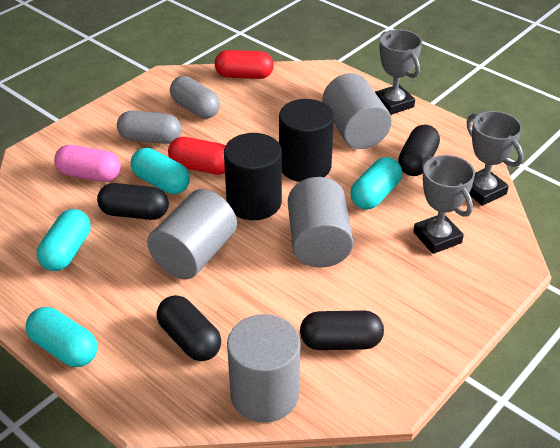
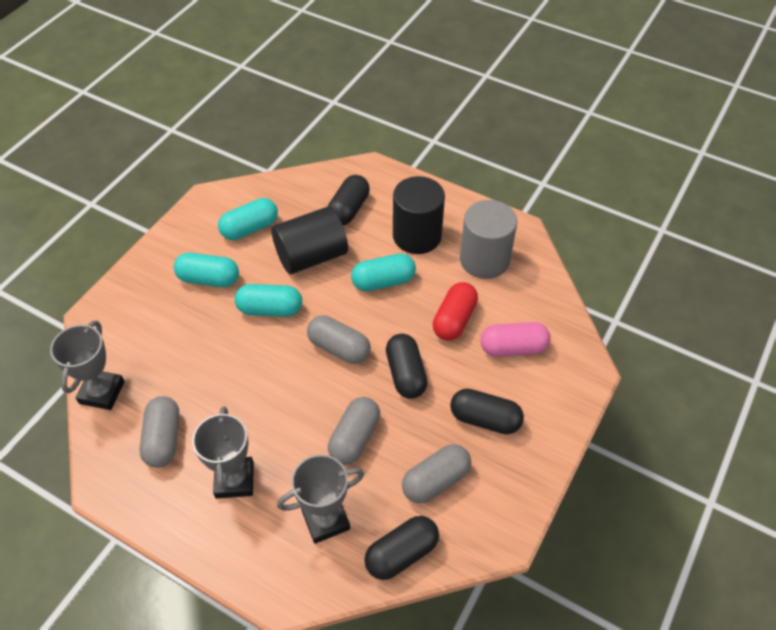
grey capsule: 2 -> 4
grey cylinder: 4 -> 1
red capsule: 2 -> 1

